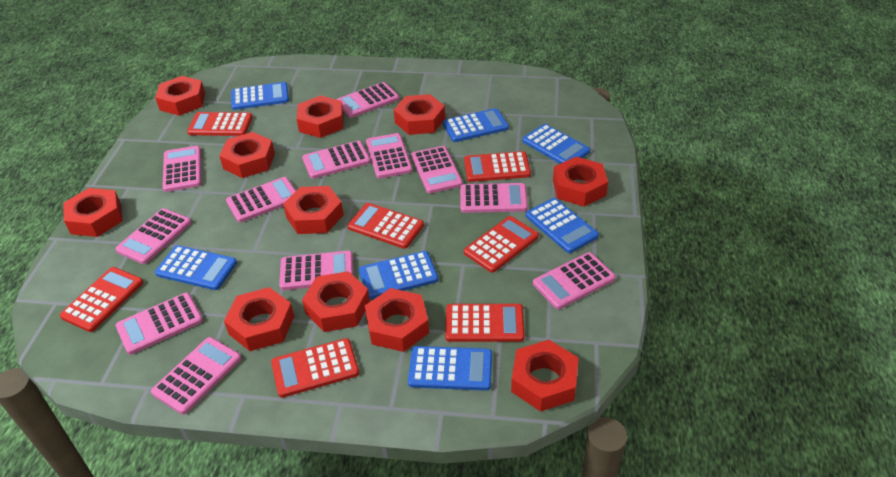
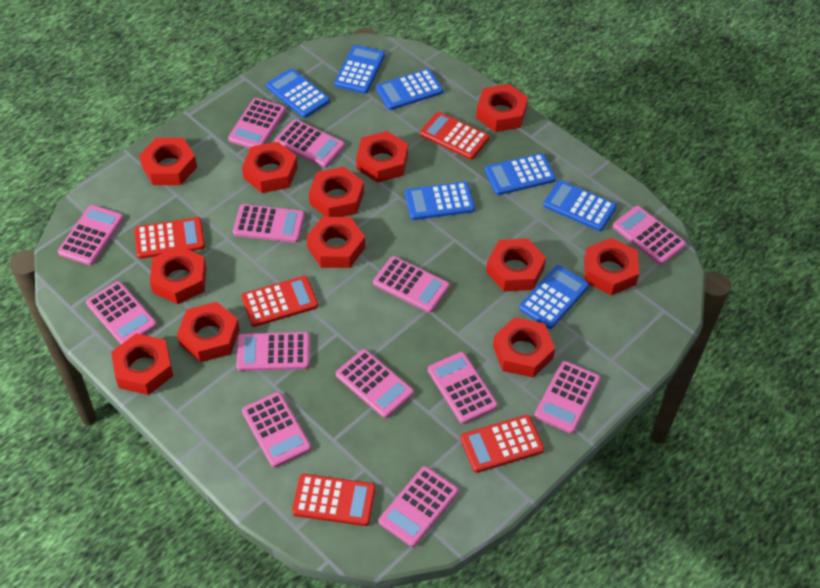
pink calculator: 12 -> 13
red calculator: 7 -> 5
red nut: 11 -> 12

